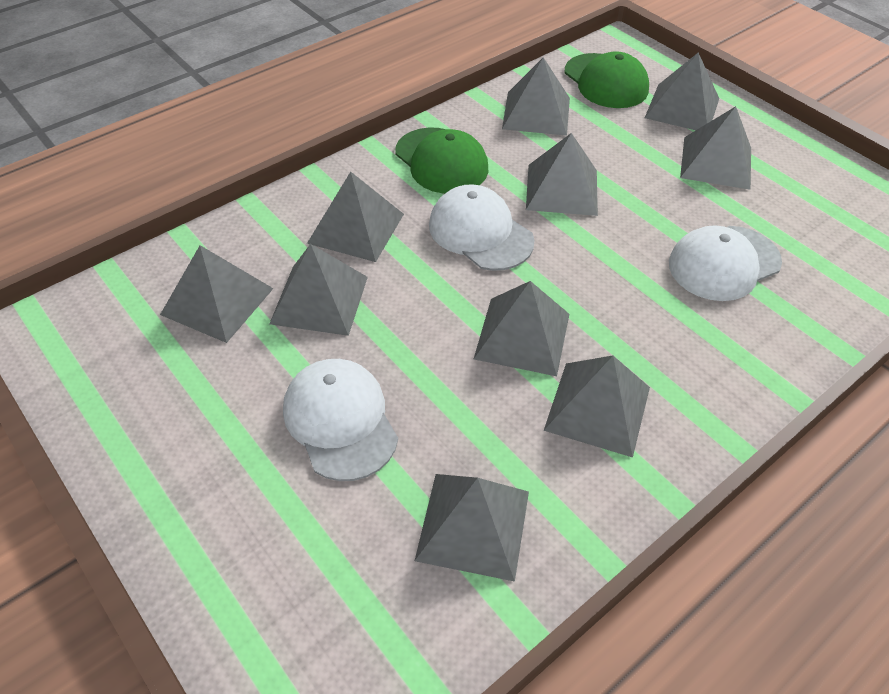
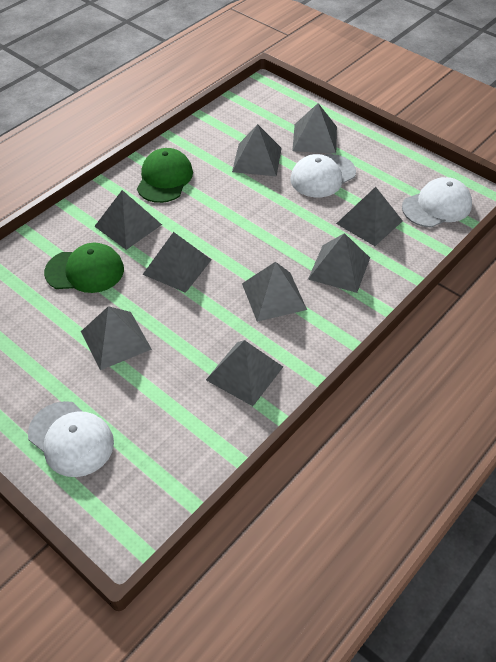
grey pyramid: 10 -> 9

